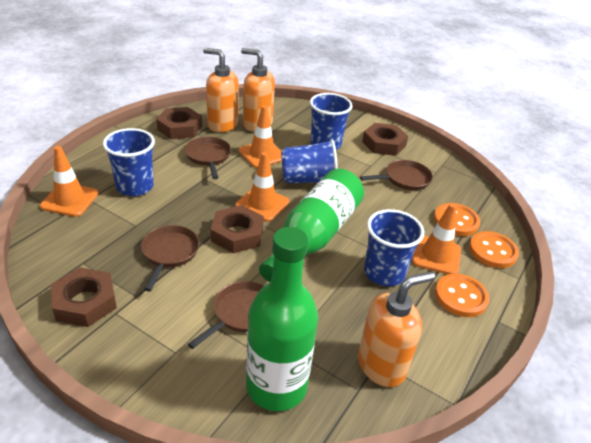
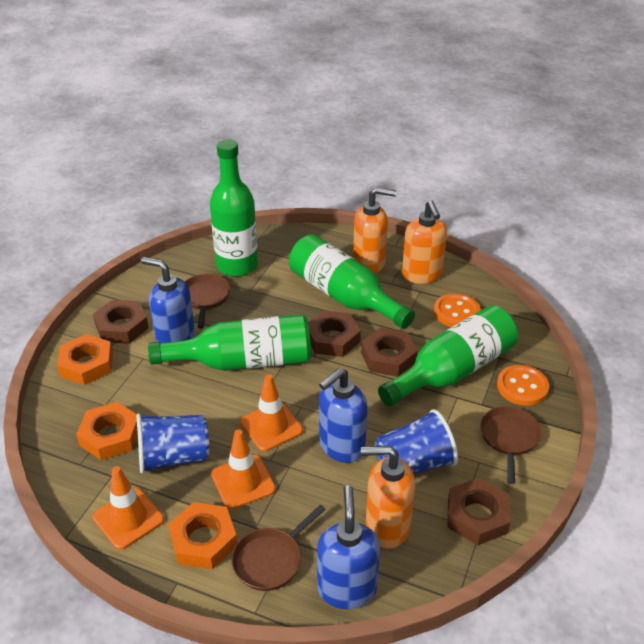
blue cup: 4 -> 2
blue soap dispenser: 0 -> 3
brown pan: 4 -> 3
green bottle: 2 -> 4
orange button: 3 -> 2
orange nut: 0 -> 3
orange traffic cone: 4 -> 3

